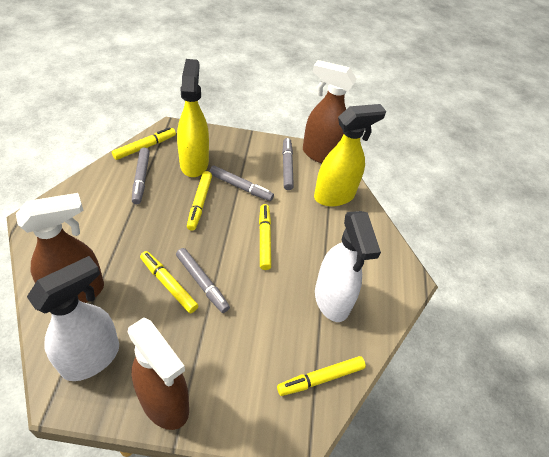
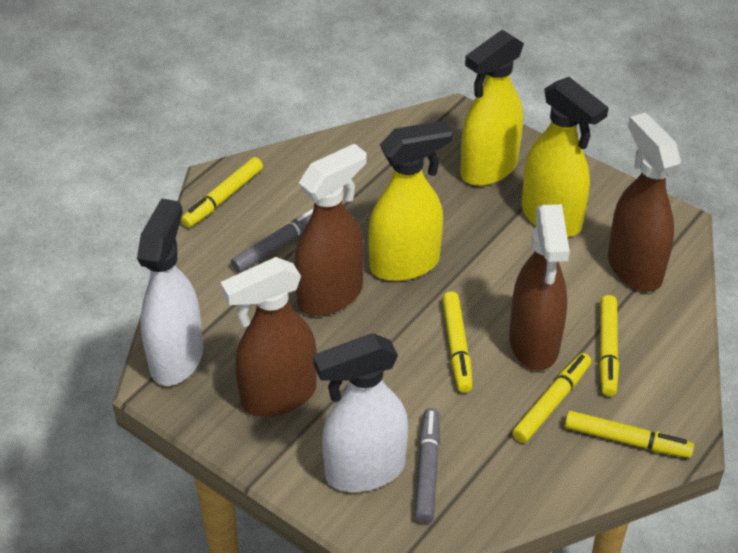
brown spray bottle: 3 -> 4
grey marker: 4 -> 2
yellow spray bottle: 2 -> 3

